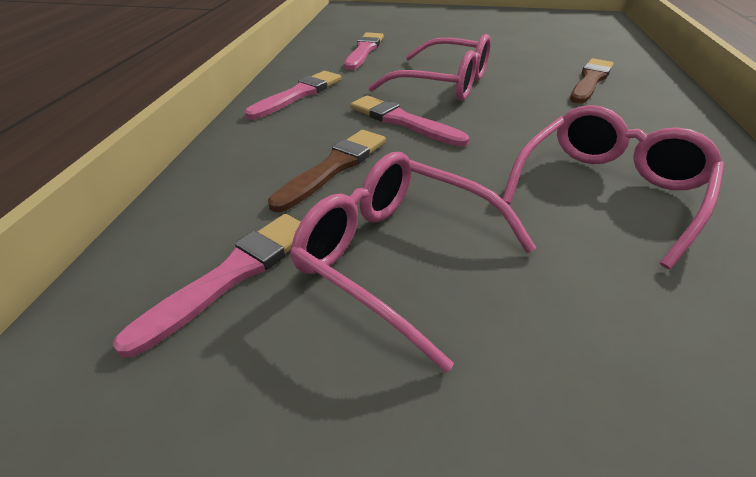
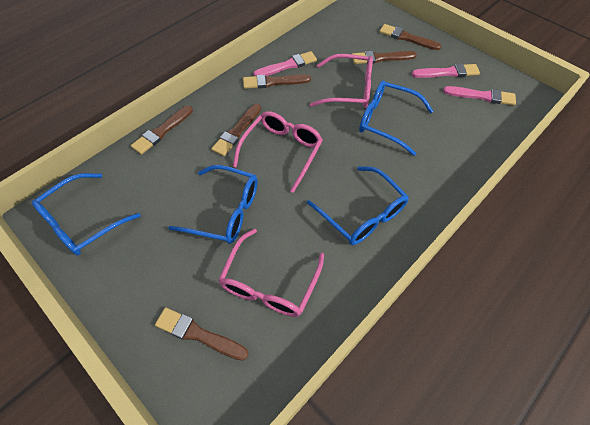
blue glasses: 0 -> 4
brown brush: 2 -> 6
pink brush: 4 -> 3

